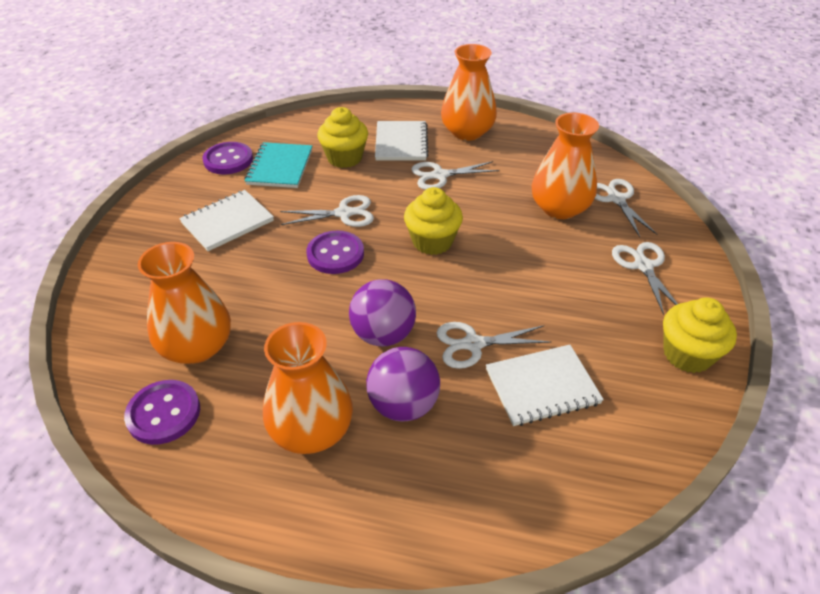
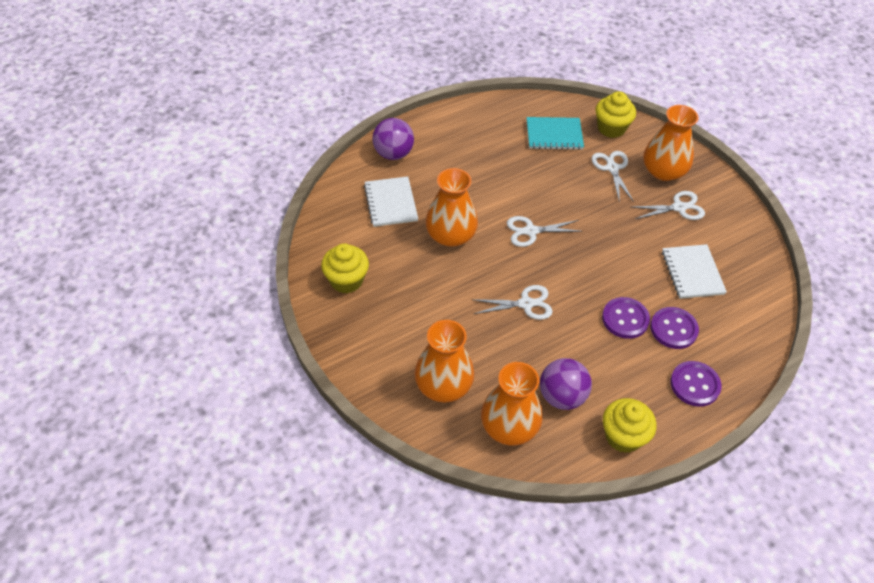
white notebook: 3 -> 2
white scissors: 5 -> 4

